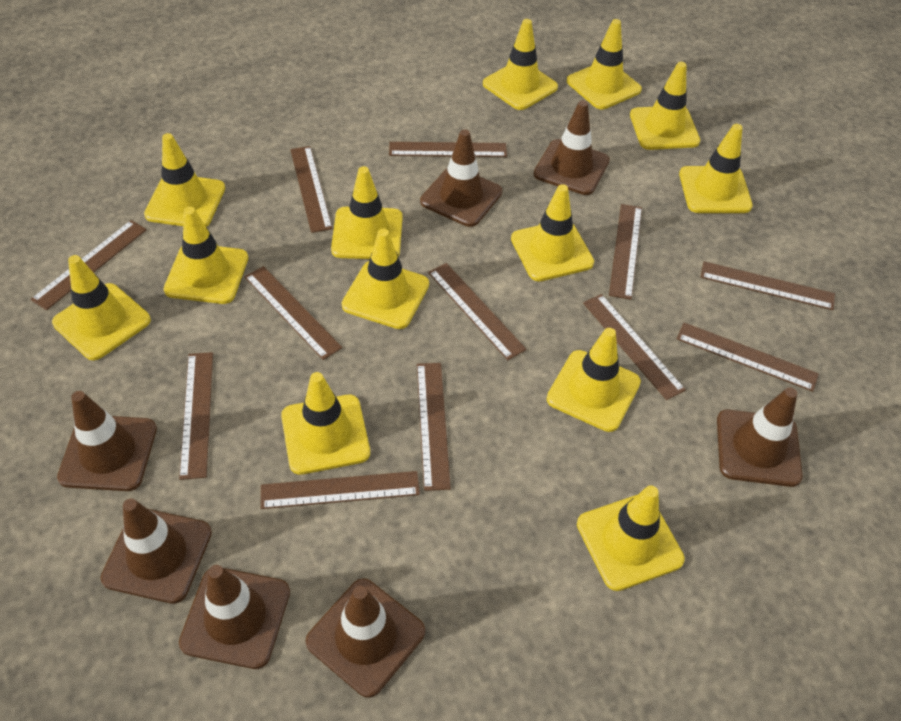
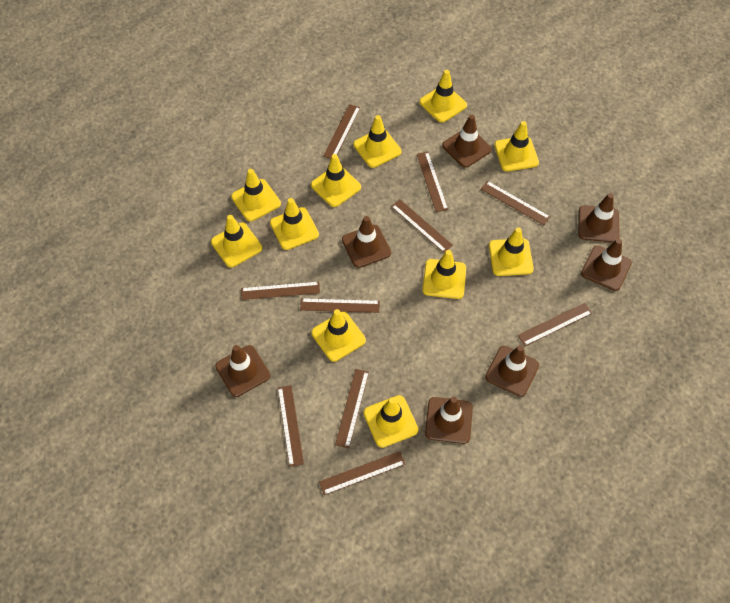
brown ruler: 12 -> 10
yellow traffic cone: 13 -> 11

